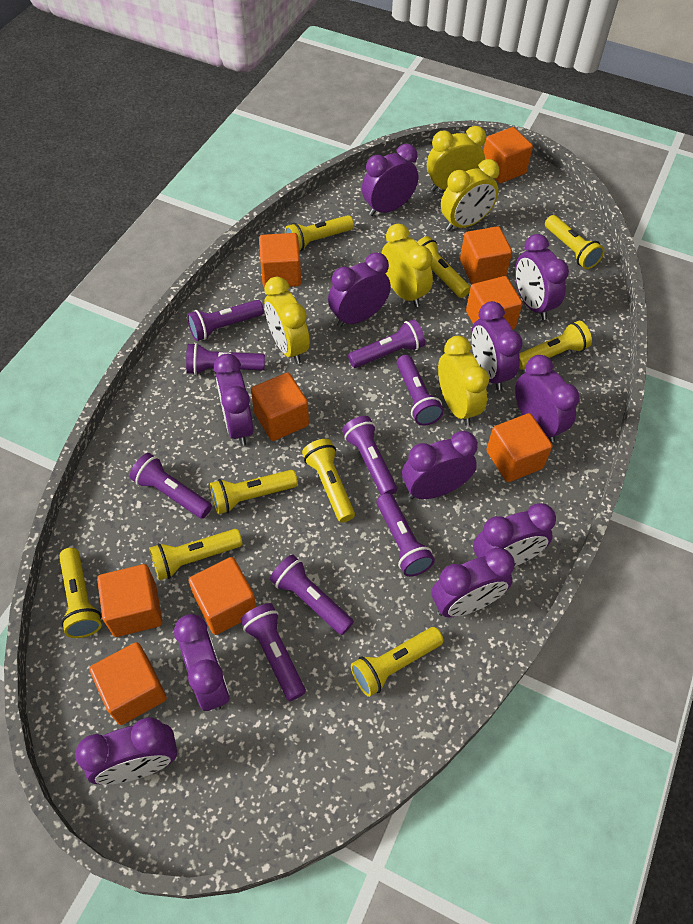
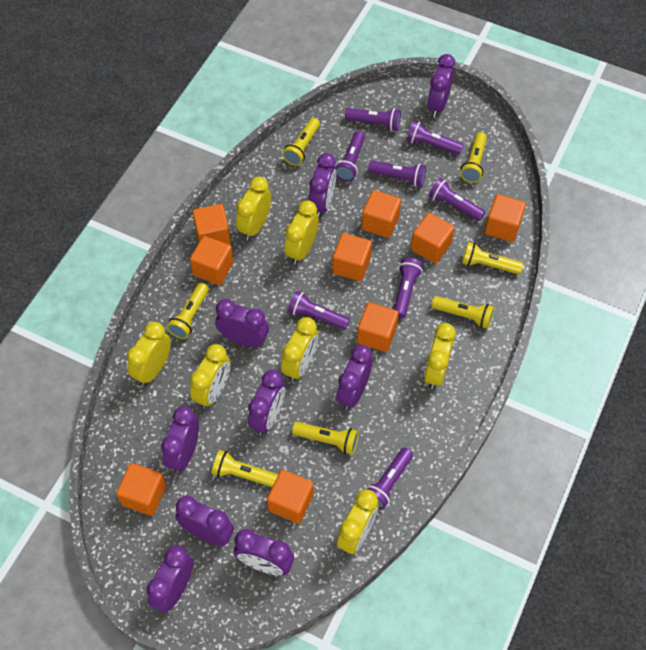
purple clock: 11 -> 9
purple flashlight: 9 -> 8
yellow clock: 5 -> 7
yellow flashlight: 9 -> 7

